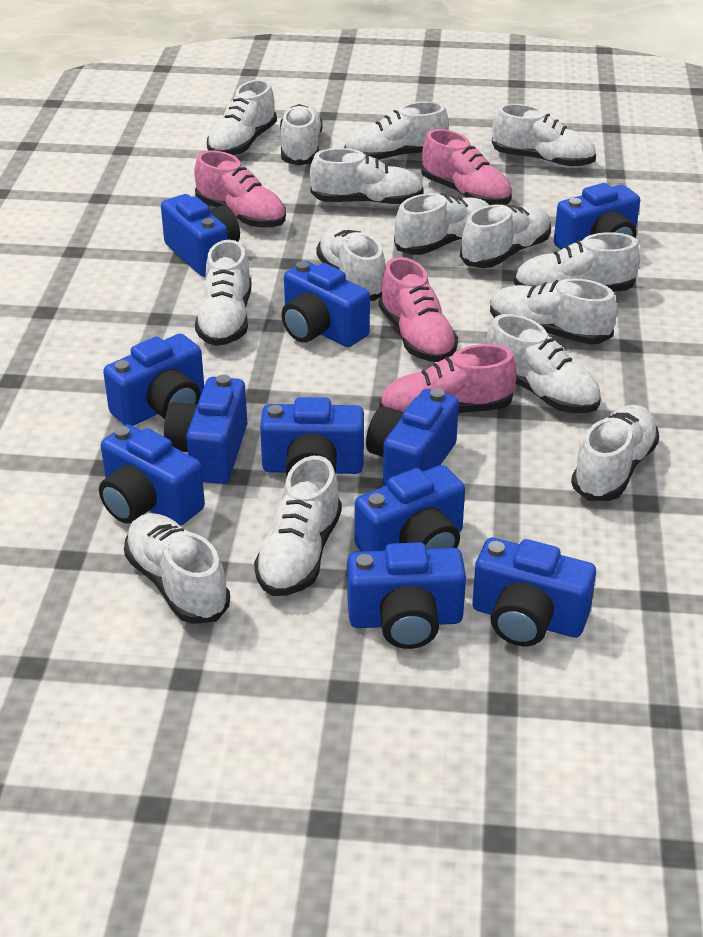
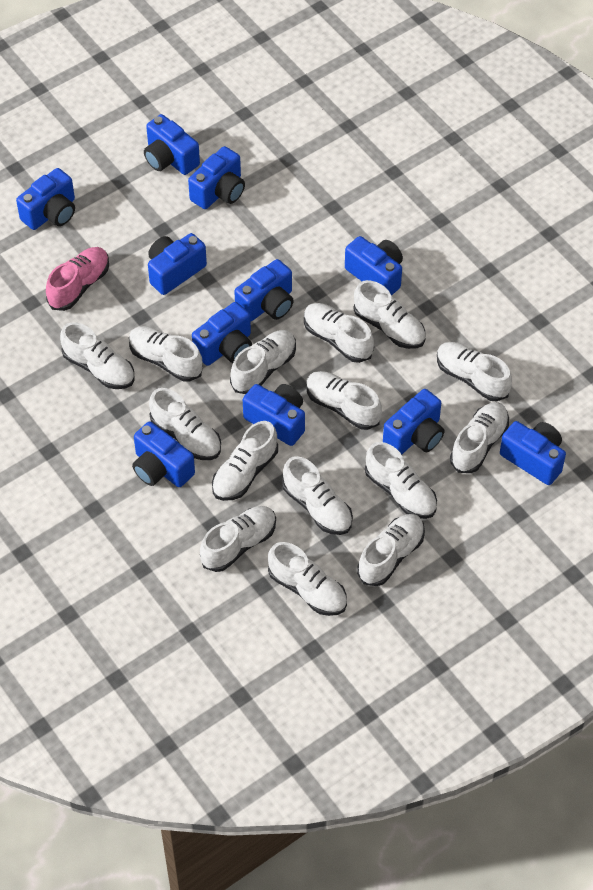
pink shoe: 4 -> 1

